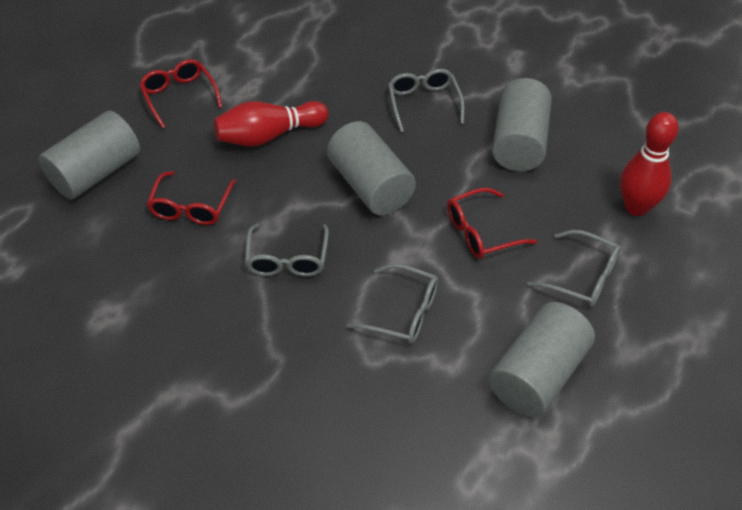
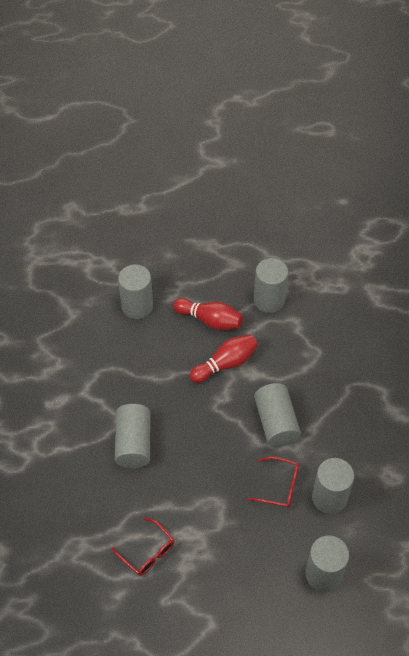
grey cylinder: 4 -> 6
grey glasses: 4 -> 0
red glasses: 3 -> 2

